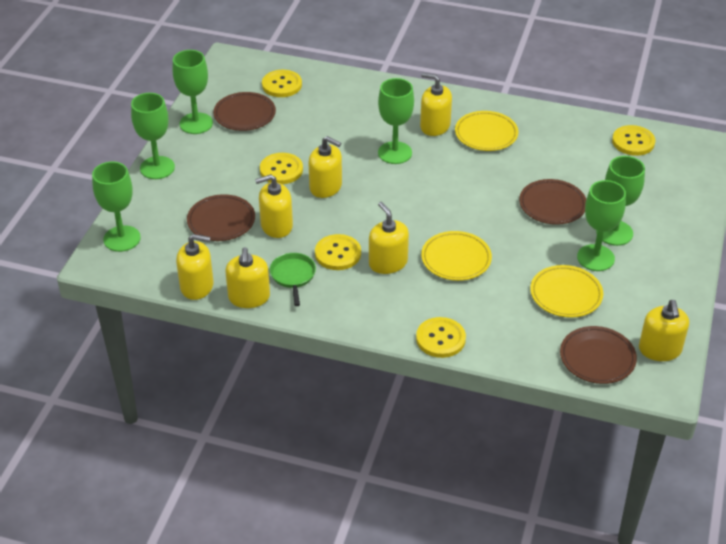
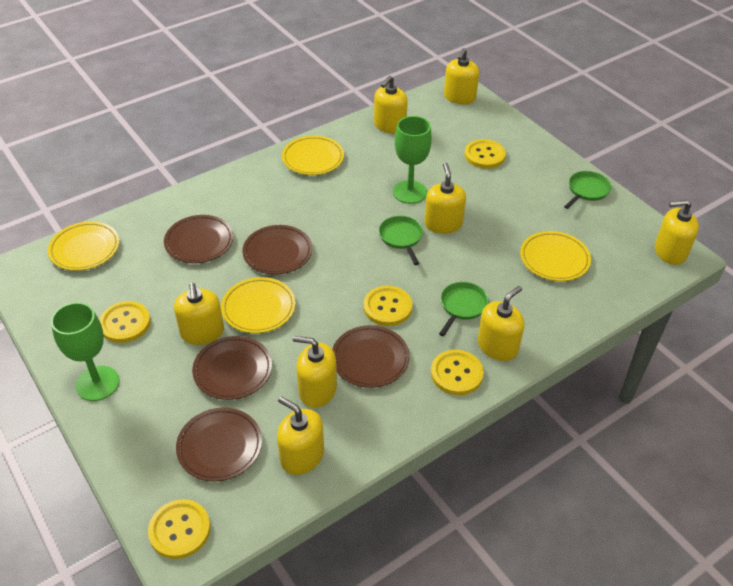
brown plate: 4 -> 5
green goblet: 6 -> 2
green pan: 1 -> 3
yellow plate: 3 -> 4
yellow soap dispenser: 7 -> 8

